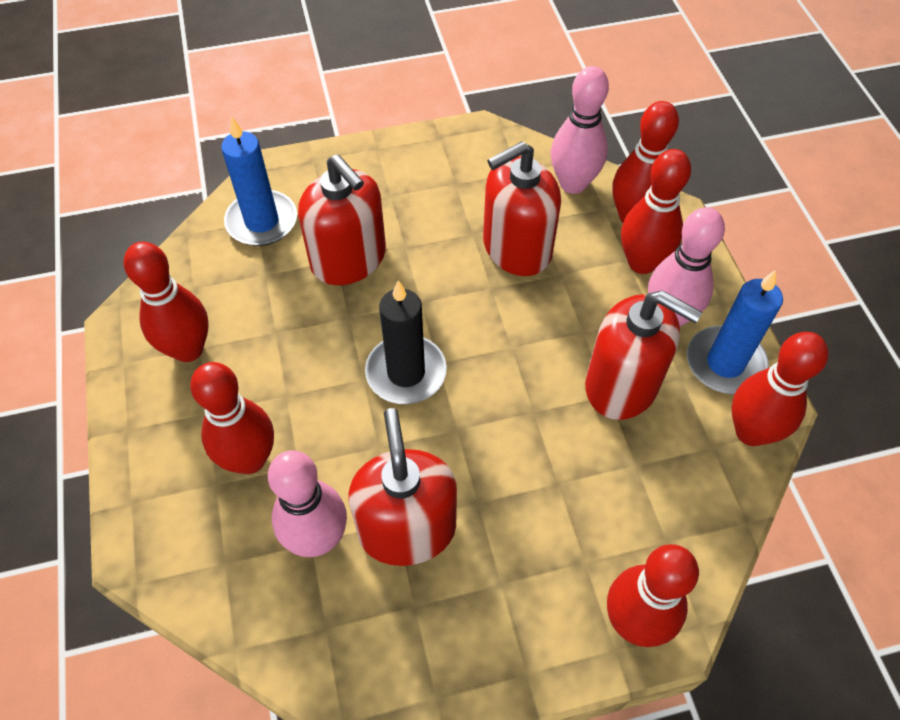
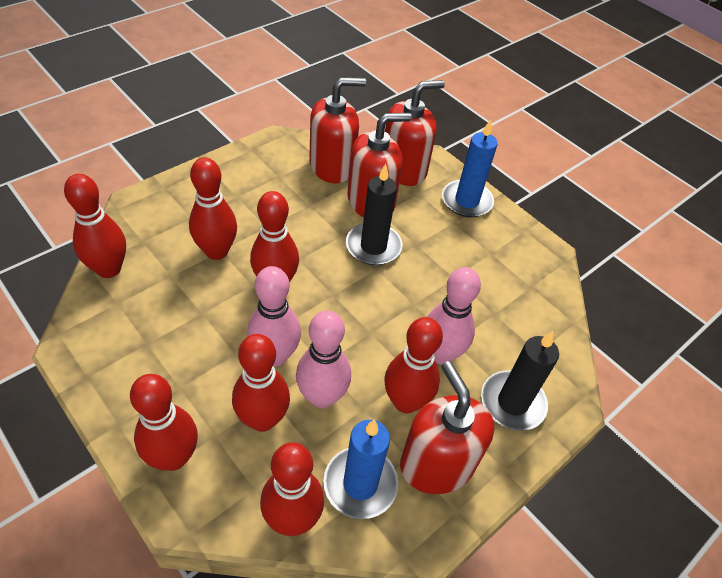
black candle: 1 -> 2
red bowling pin: 6 -> 7

